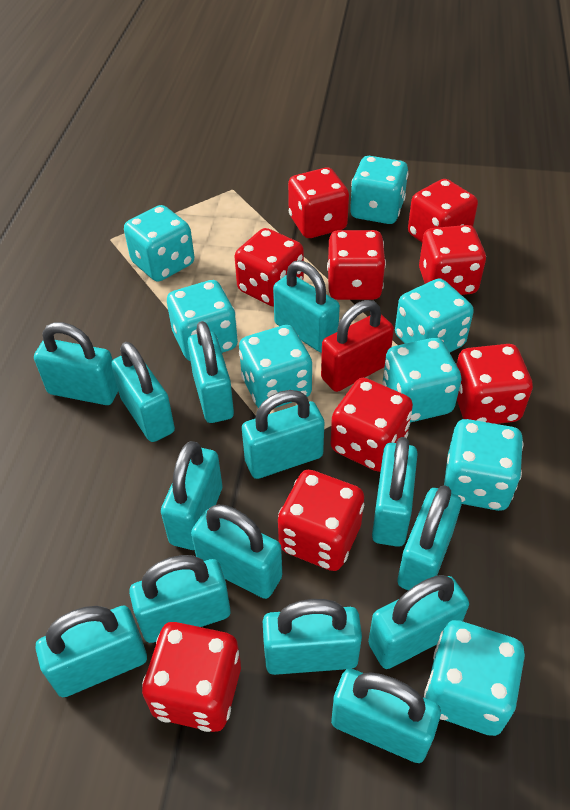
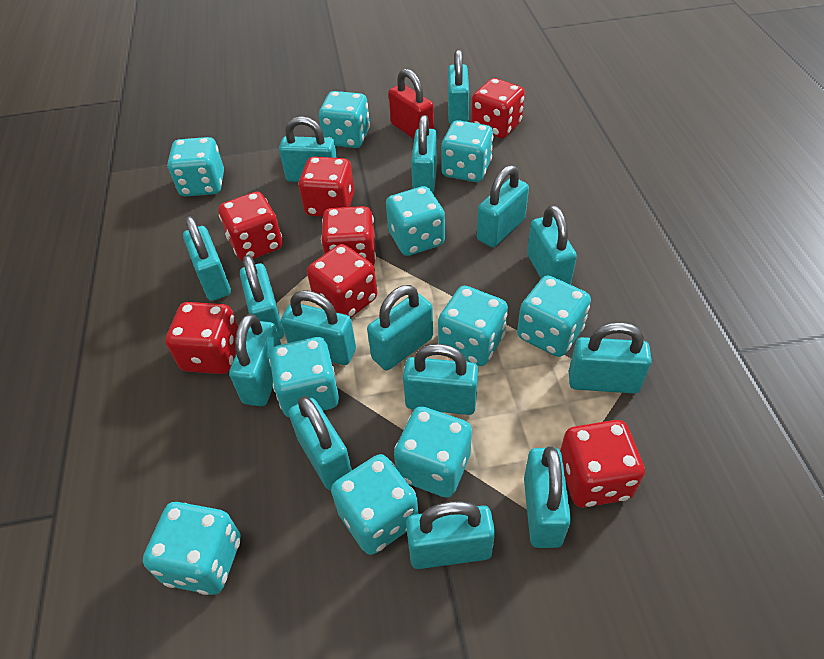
red dice: 9 -> 7
turquoise dice: 8 -> 10
turquoise padlock: 14 -> 15

